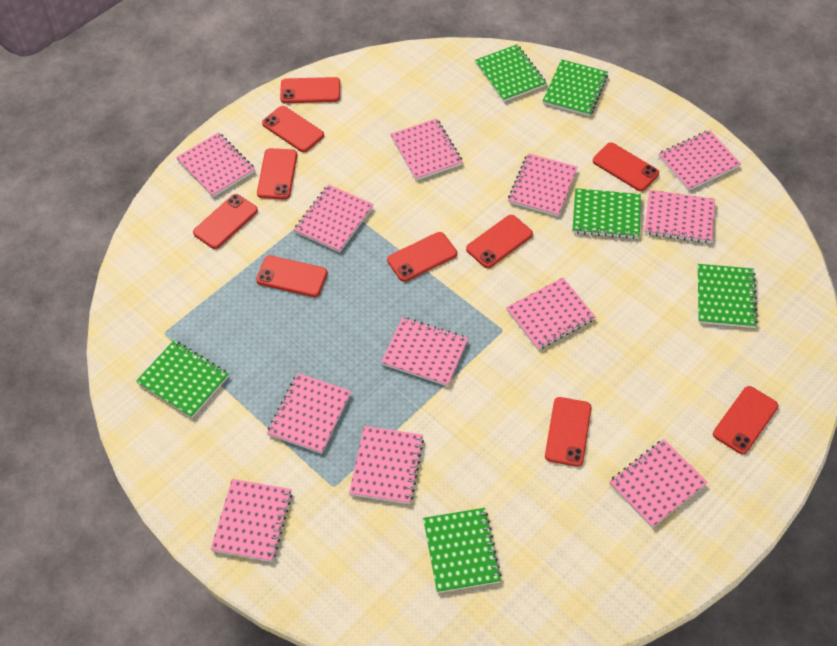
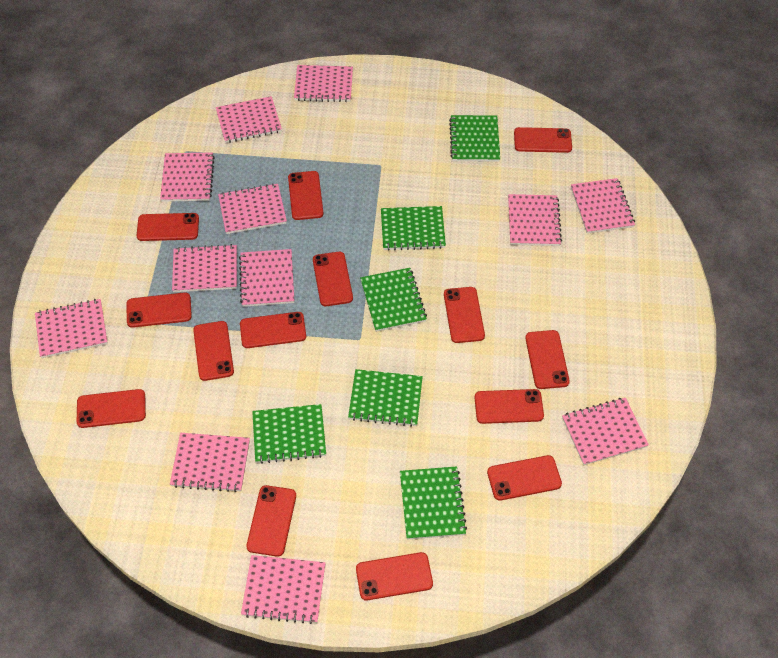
red phone: 10 -> 14

